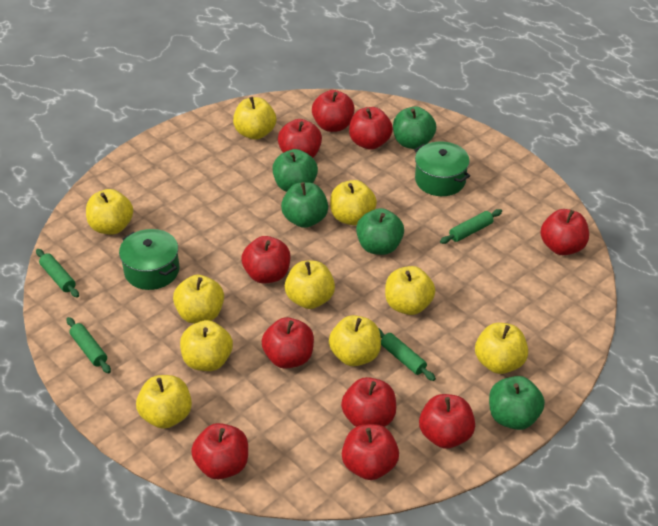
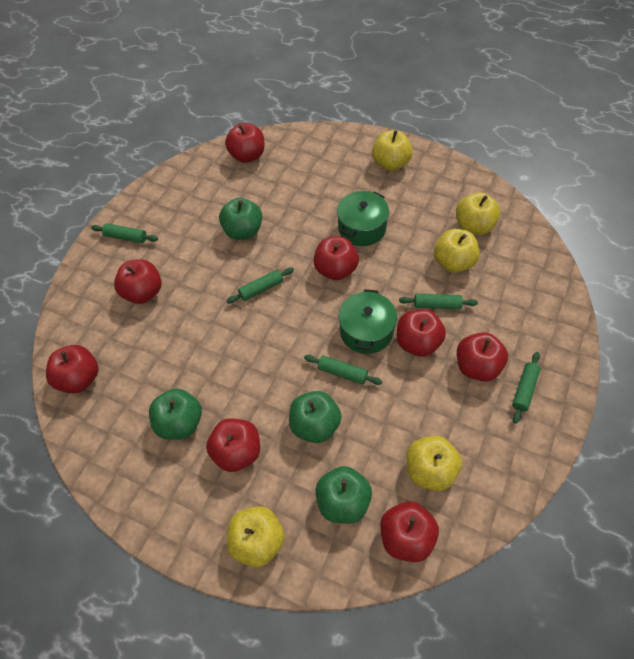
green apple: 5 -> 4
green rolling pin: 4 -> 5
red apple: 10 -> 8
yellow apple: 10 -> 5

